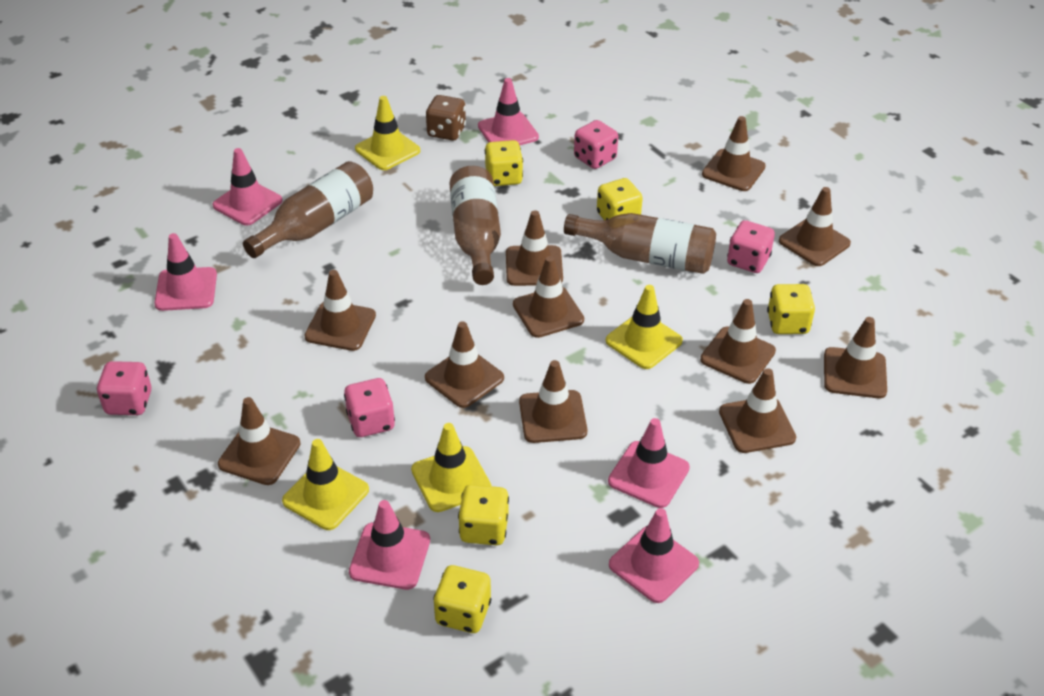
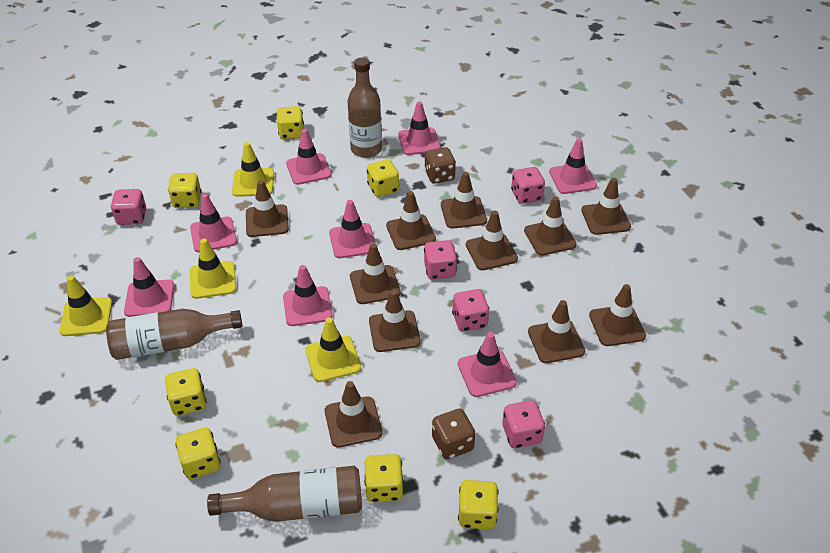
brown dice: 1 -> 2
pink dice: 4 -> 5
pink traffic cone: 6 -> 8
yellow dice: 5 -> 7

